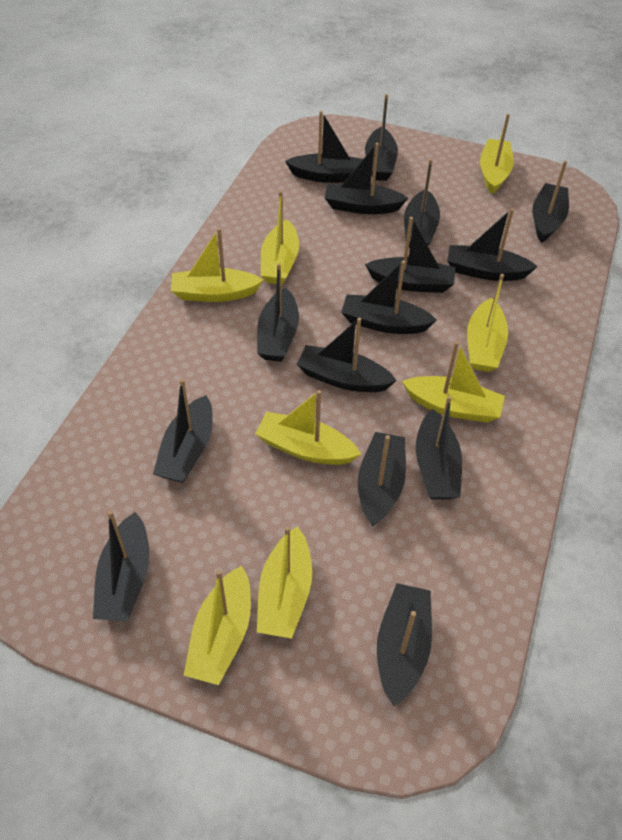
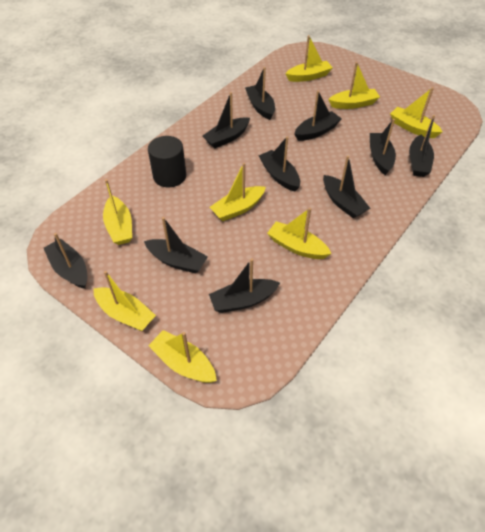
black boat: 15 -> 10
black cylinder: 0 -> 1

